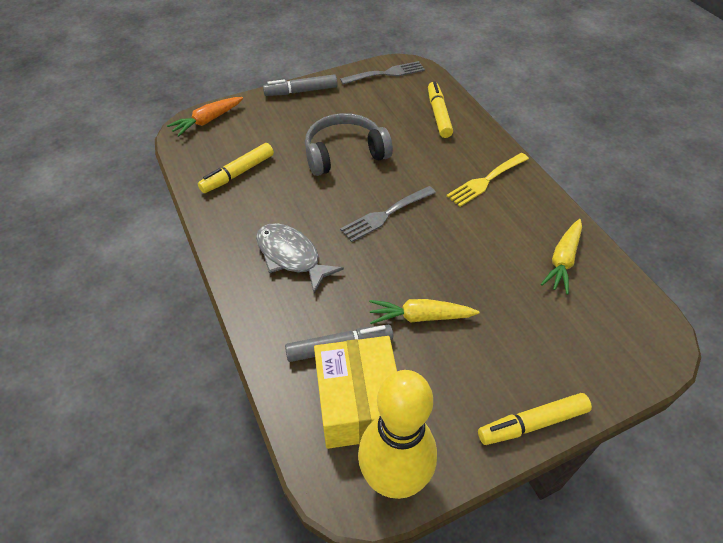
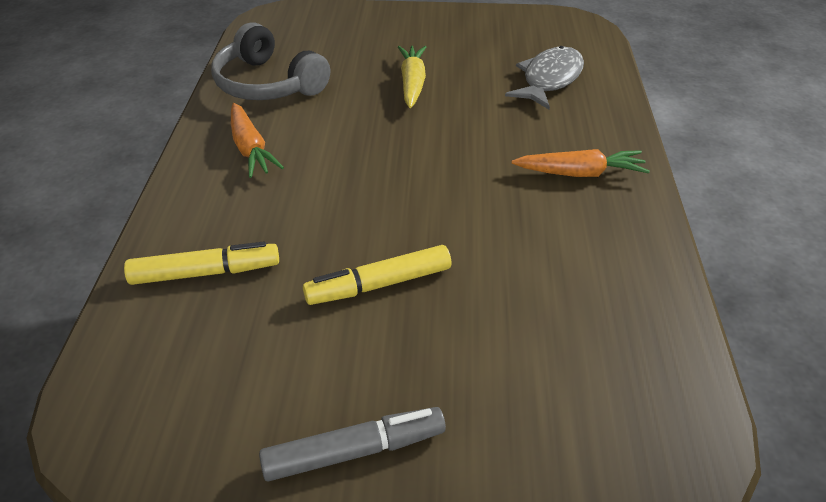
grey fork: 2 -> 0
grey marker: 2 -> 1
orange carrot: 1 -> 2
yellow bowling pin: 1 -> 0
yellow box: 1 -> 0
yellow carrot: 2 -> 1
yellow fork: 1 -> 0
yellow marker: 3 -> 2

